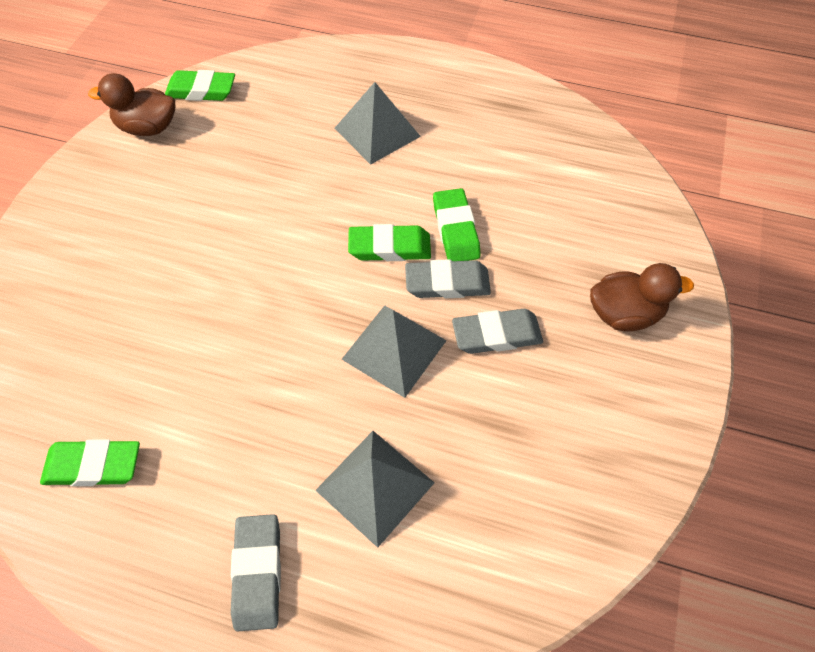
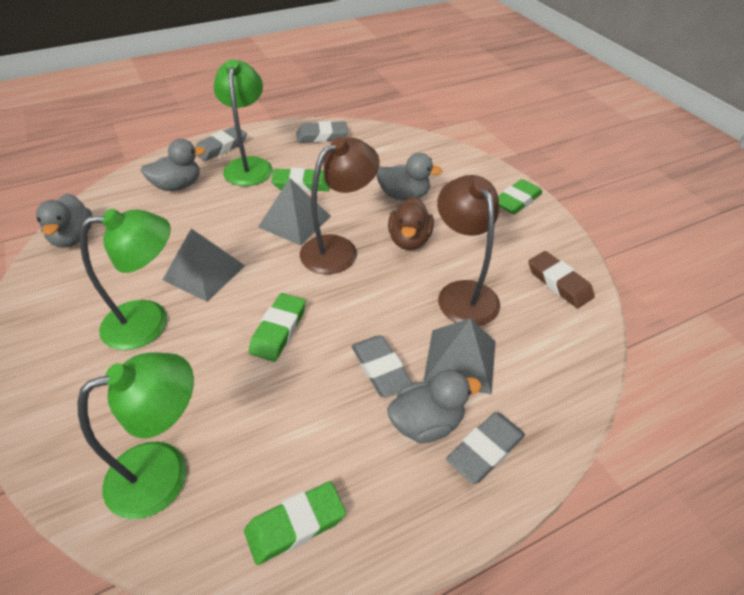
brown duck: 2 -> 1
brown eraser: 0 -> 1
brown lamp: 0 -> 2
green lamp: 0 -> 3
grey duck: 0 -> 4
grey eraser: 3 -> 4

